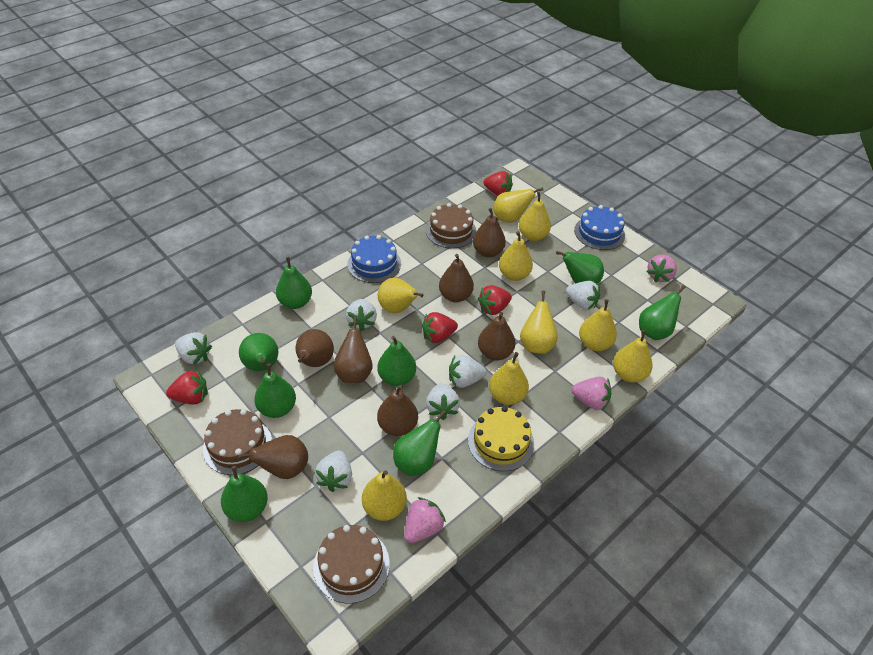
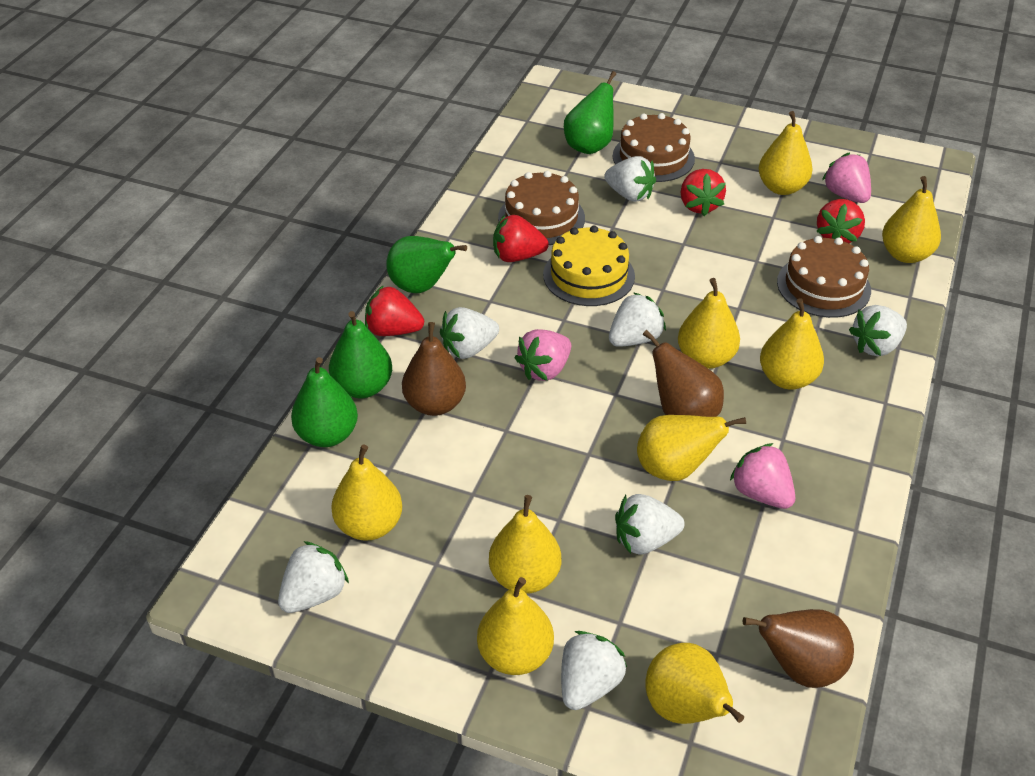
blue cake: 2 -> 0
brown pear: 7 -> 3
green pear: 8 -> 4
white strawberry: 6 -> 7

